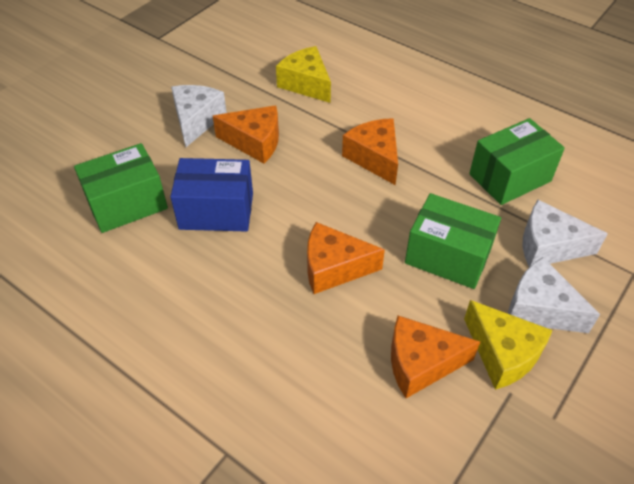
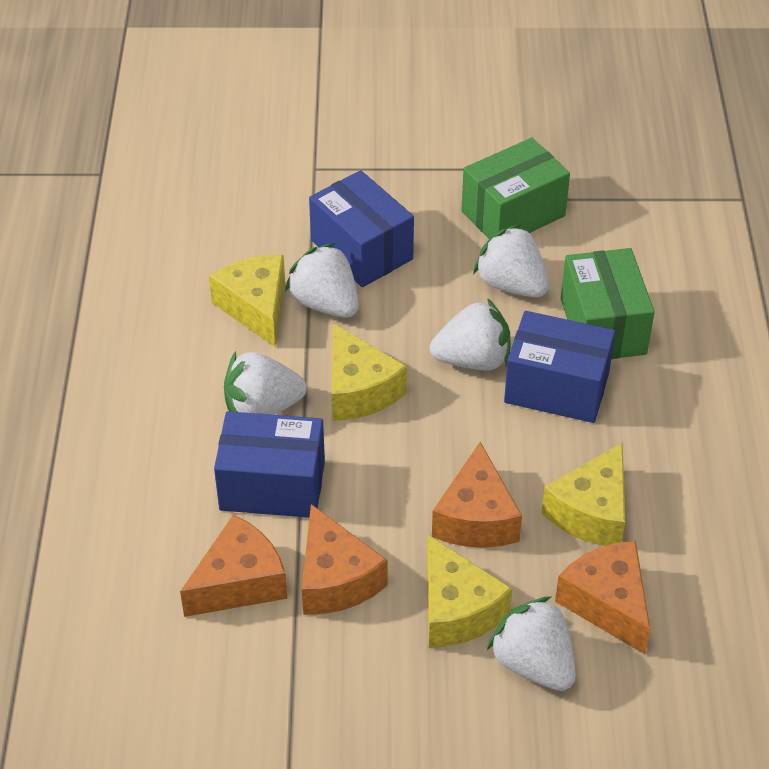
blue box: 1 -> 3
green box: 3 -> 2
white cheese: 3 -> 0
white strawberry: 0 -> 5
yellow cheese: 2 -> 4

